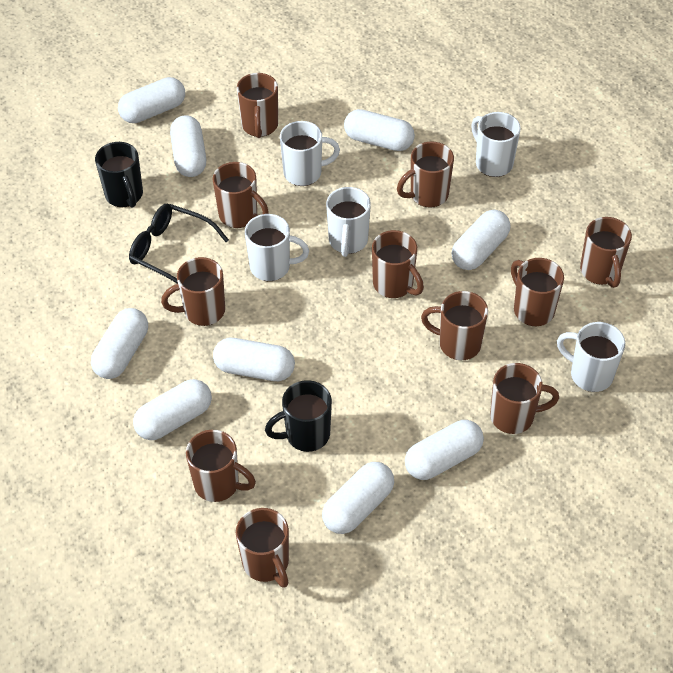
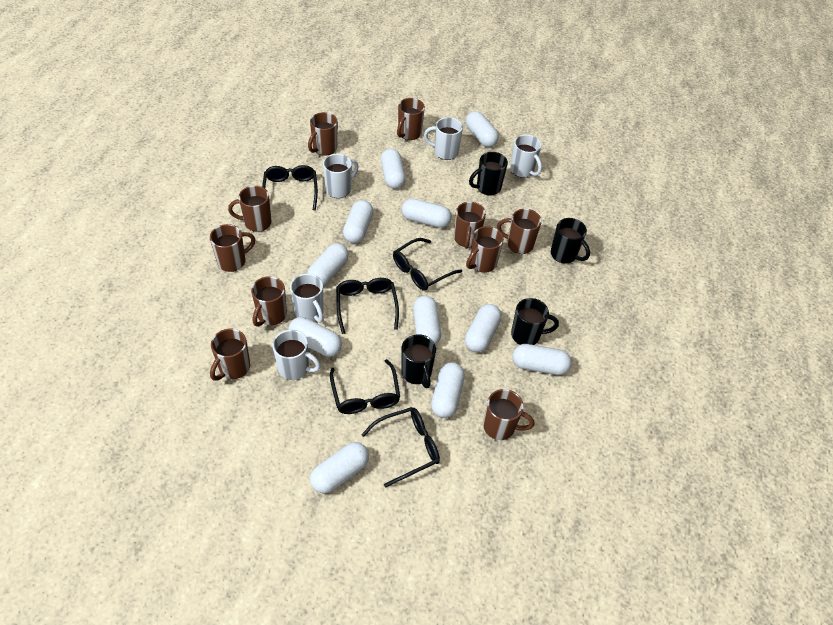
black glasses: 1 -> 5
black mug: 2 -> 4
brown mug: 11 -> 10
white capsule: 9 -> 11

